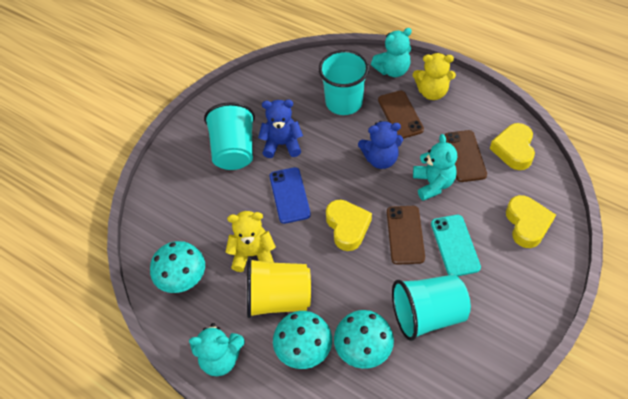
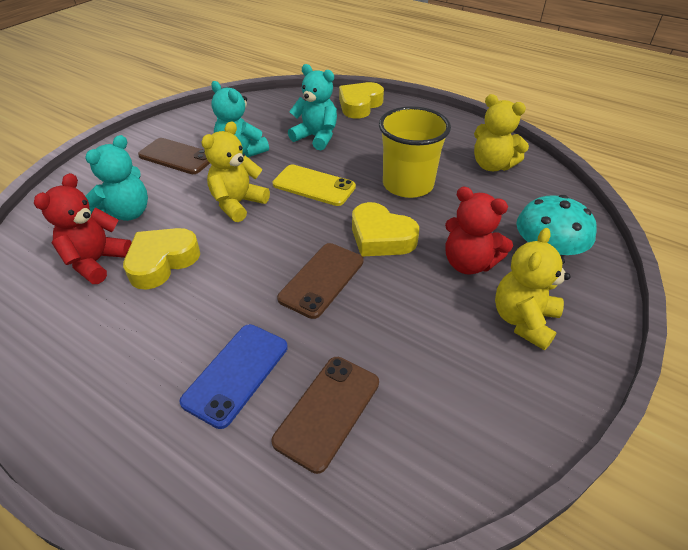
blue teddy bear: 2 -> 0
red teddy bear: 0 -> 2
turquoise cup: 3 -> 0
turquoise mushroom: 3 -> 1
turquoise phone: 1 -> 0
yellow phone: 0 -> 1
yellow teddy bear: 2 -> 3

